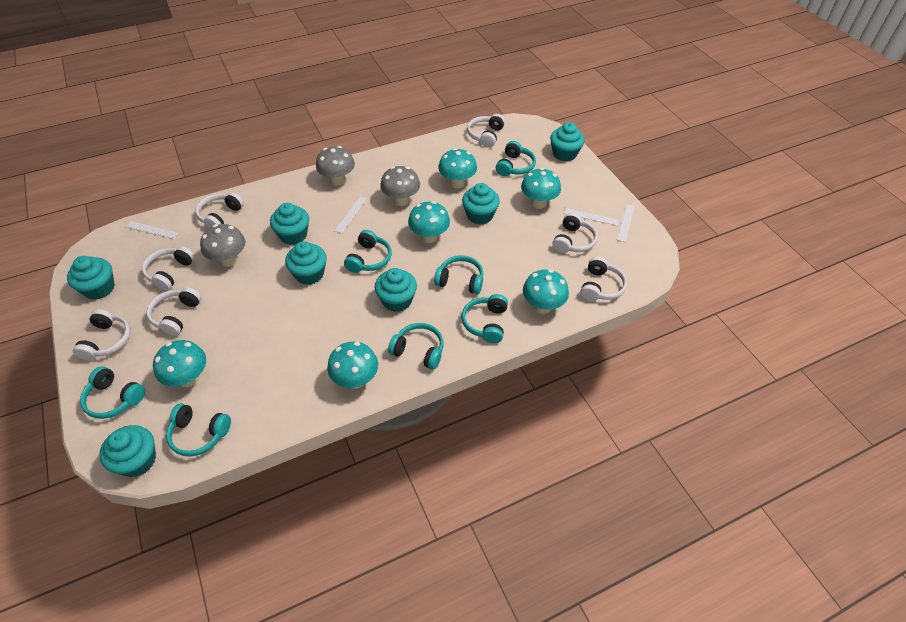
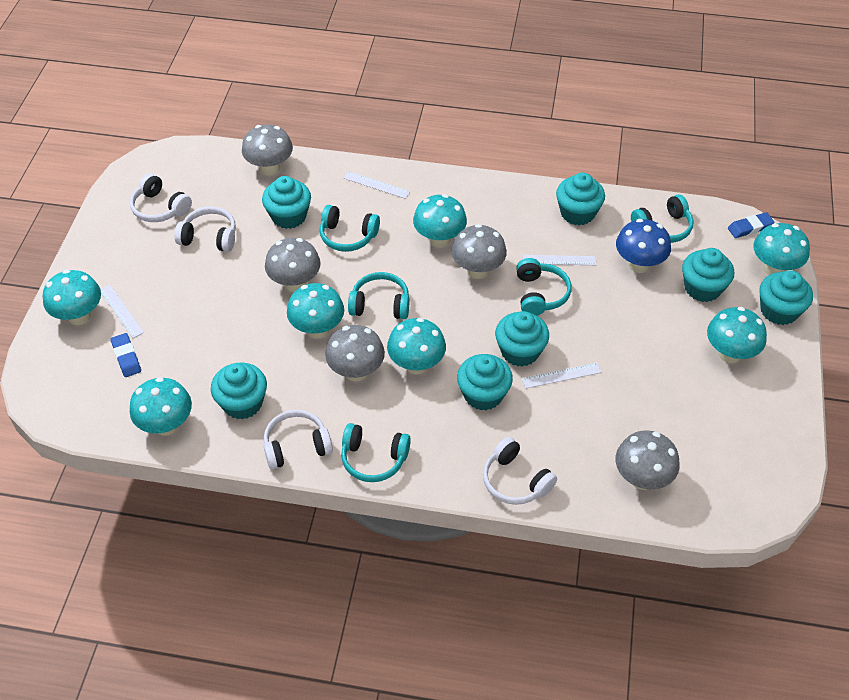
blue eraser: 0 -> 2
blue mushroom: 0 -> 1
grey mushroom: 3 -> 5
turquoise headphones: 7 -> 5
turquoise mushroom: 6 -> 7
white headphones: 7 -> 4

